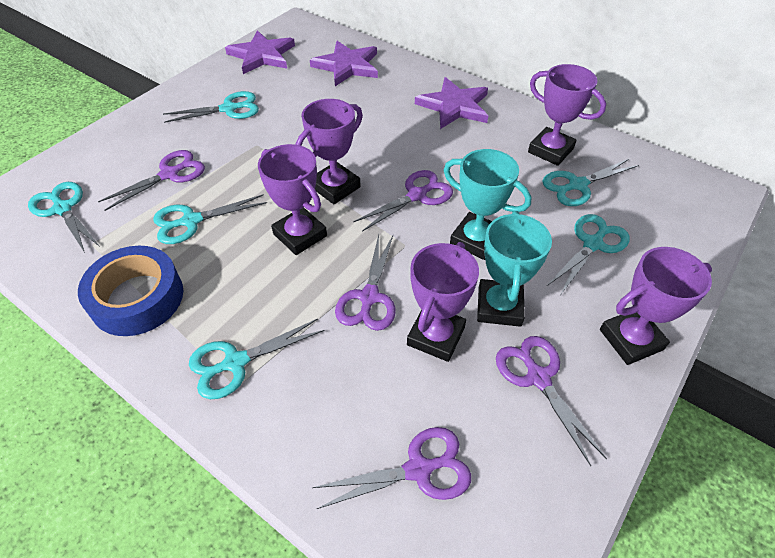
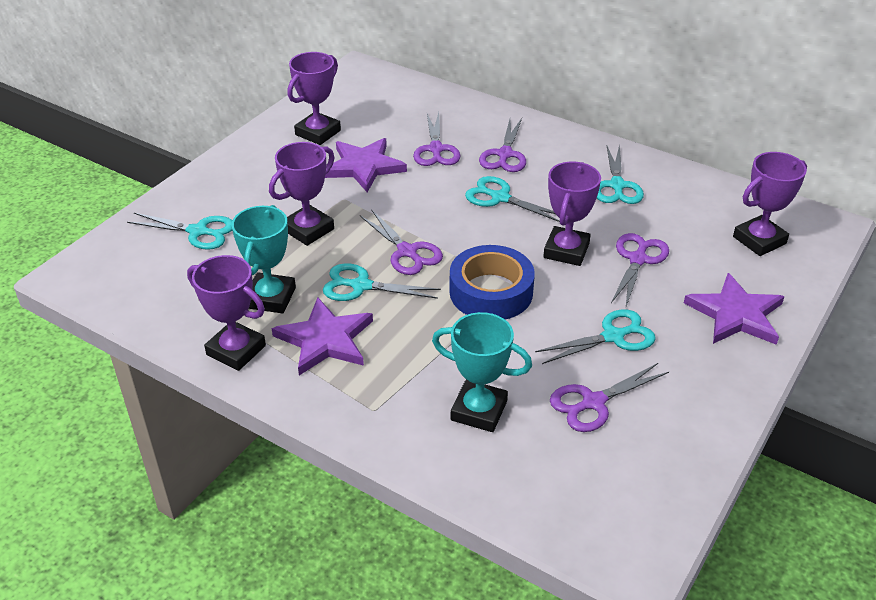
turquoise scissors: 6 -> 5

